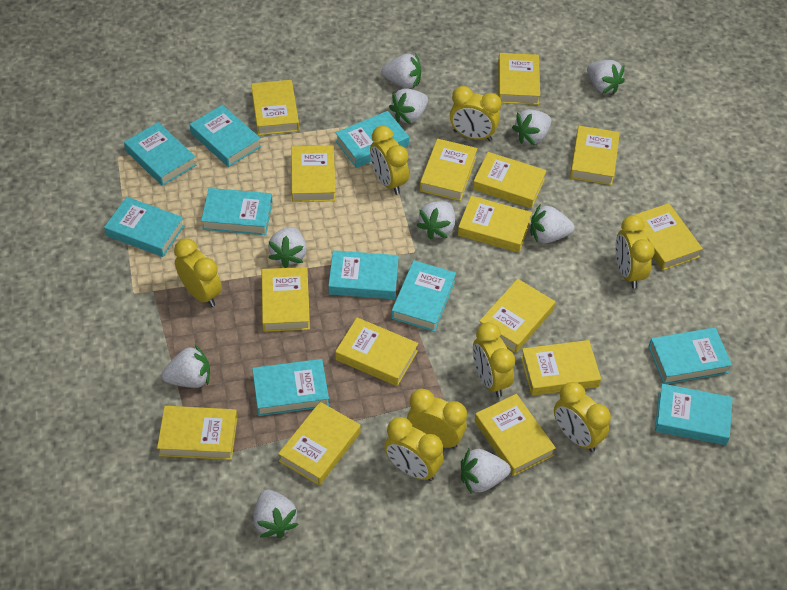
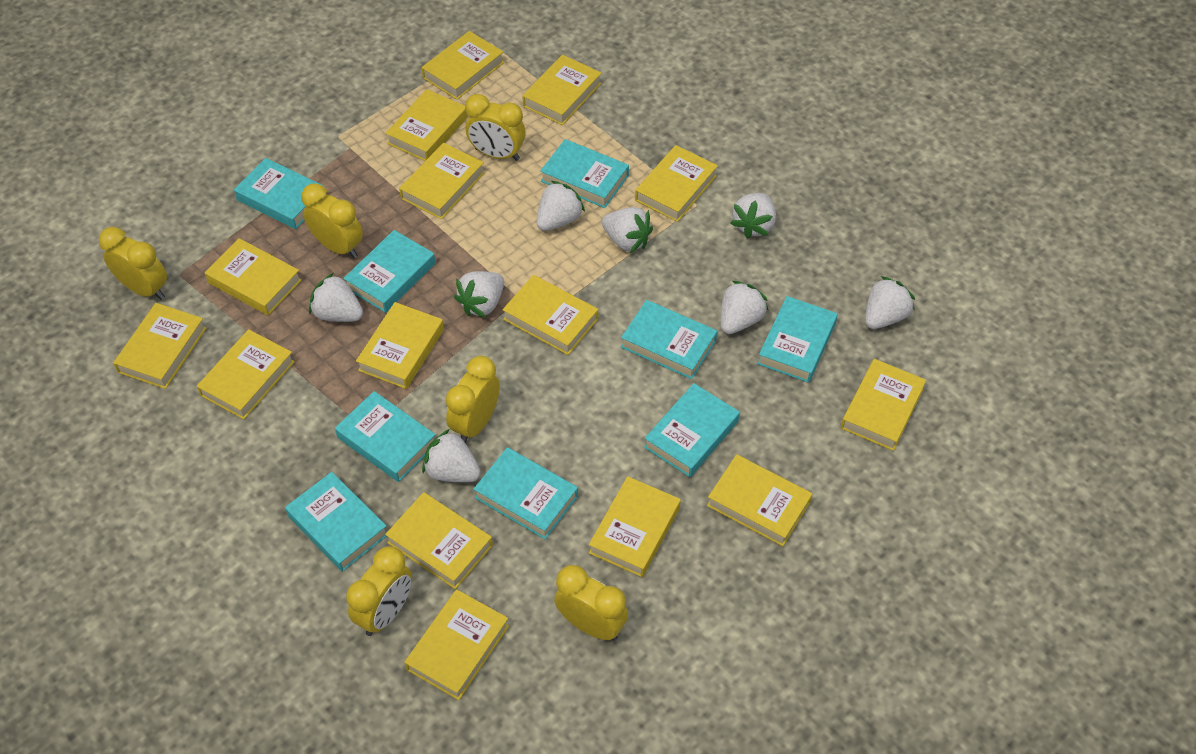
turquoise book: 10 -> 9
white strawberry: 10 -> 8
yellow clock: 8 -> 6

